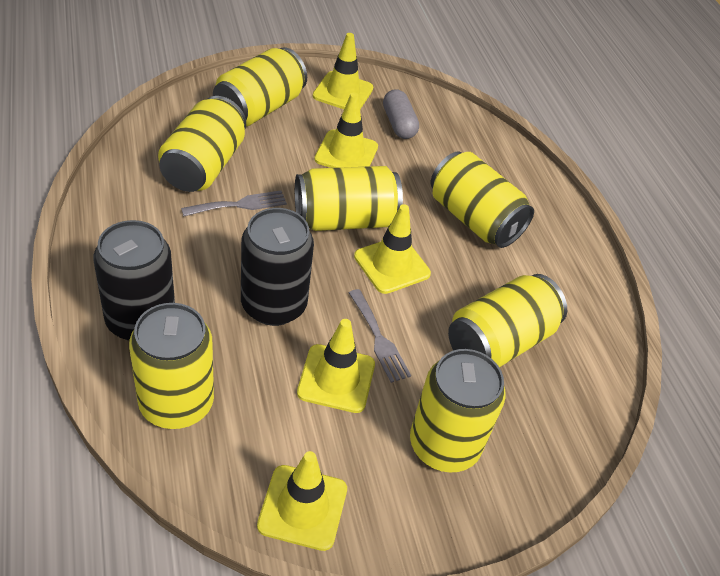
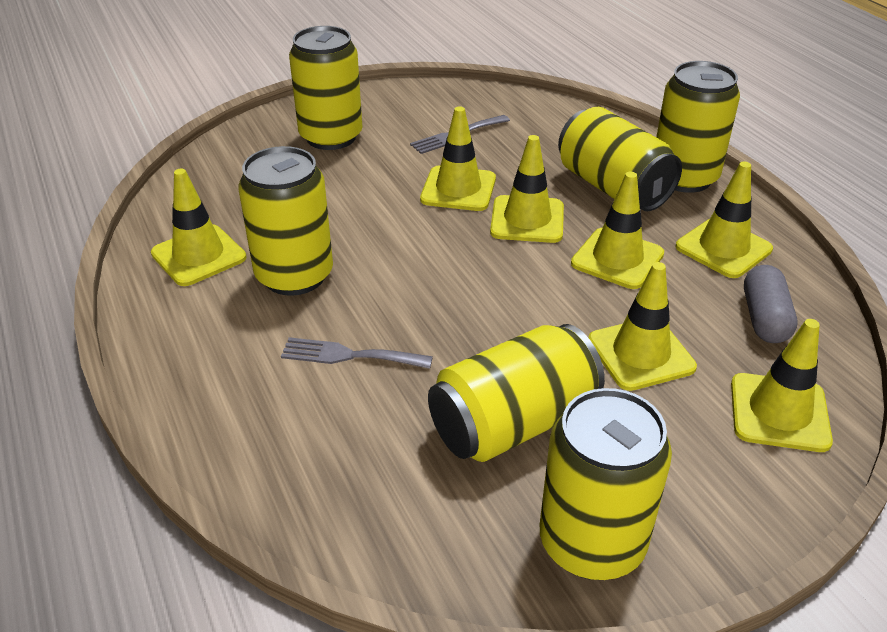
black can: 2 -> 0
yellow can: 7 -> 6
yellow traffic cone: 5 -> 7

